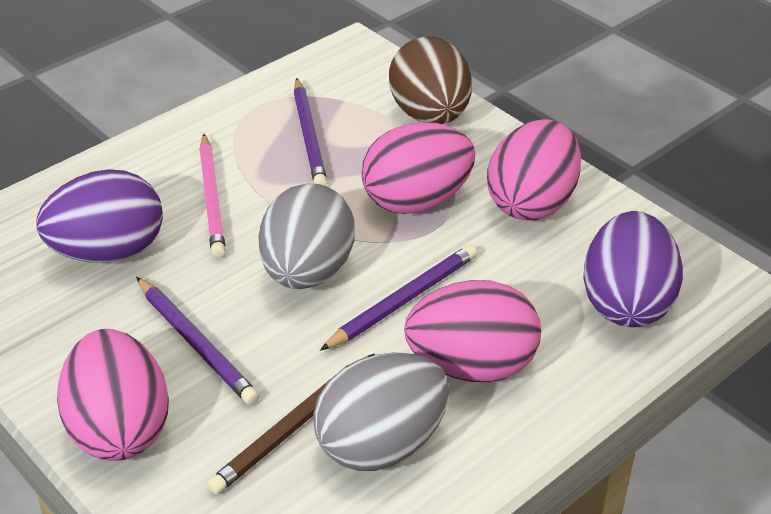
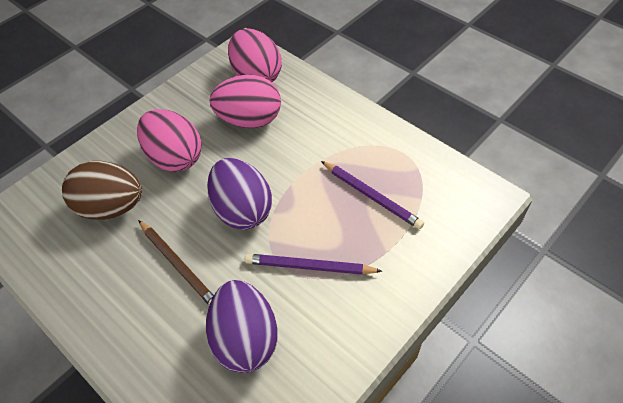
grey egg: 2 -> 0
pink egg: 4 -> 3
pink pencil: 1 -> 0
purple pencil: 3 -> 2

